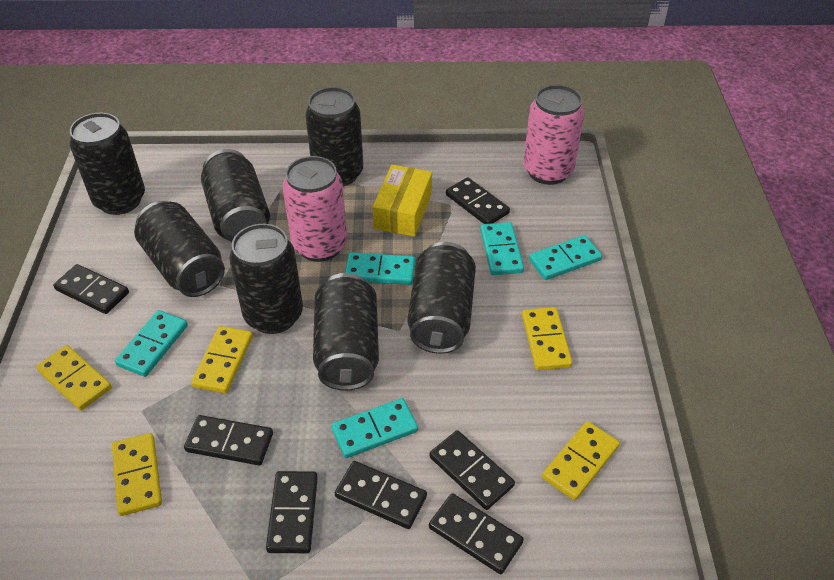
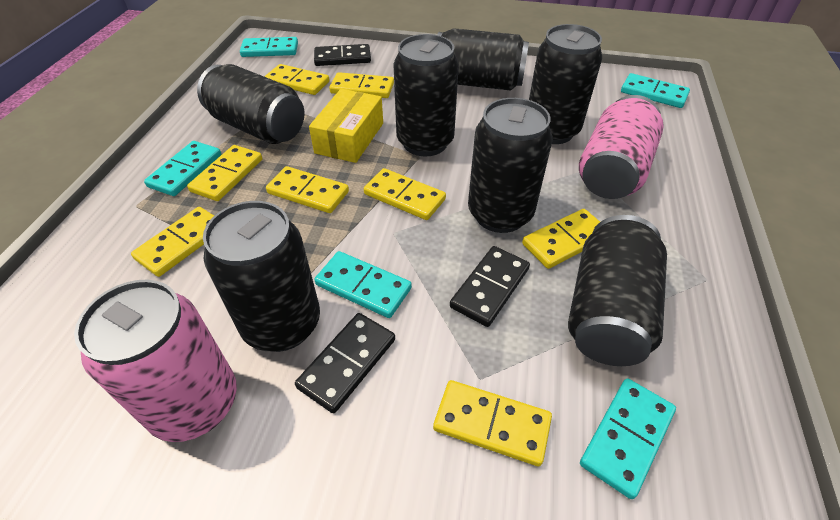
black domino: 7 -> 3
yellow domino: 5 -> 8

